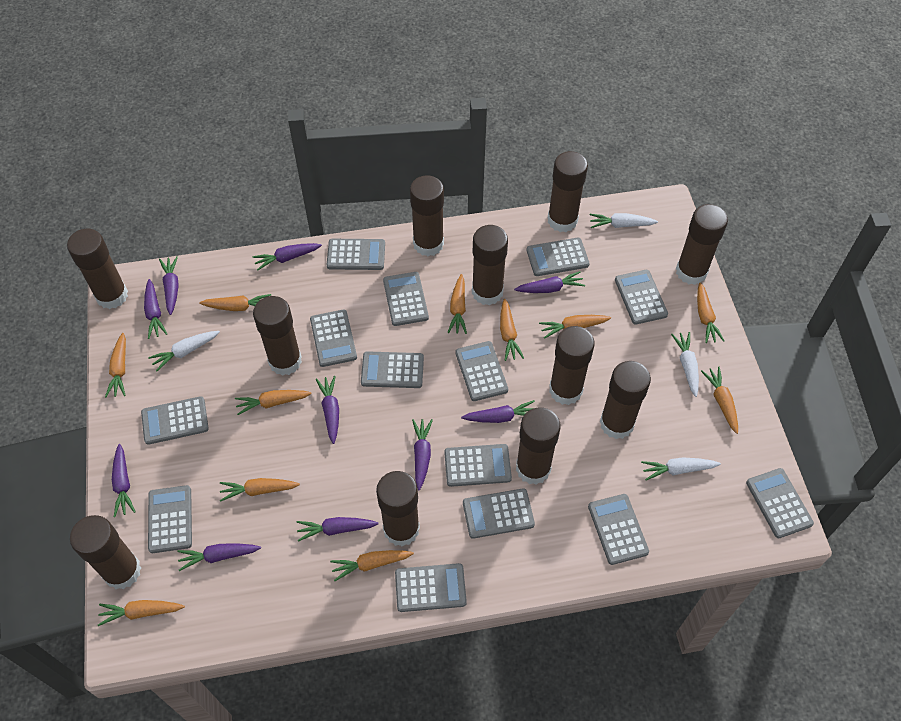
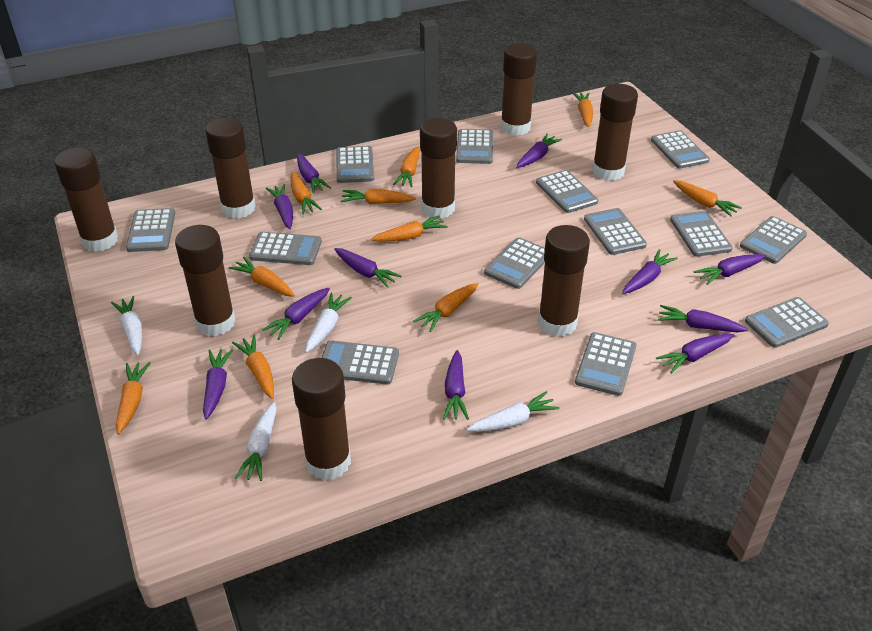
brown glue stick: 11 -> 8
grey calculator: 14 -> 13
orange carrot: 11 -> 10
purple carrot: 10 -> 11

